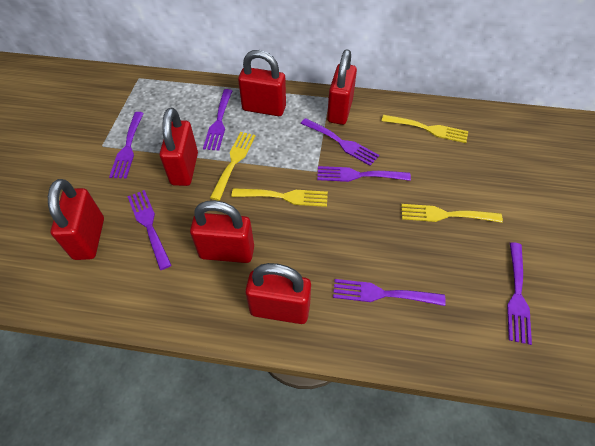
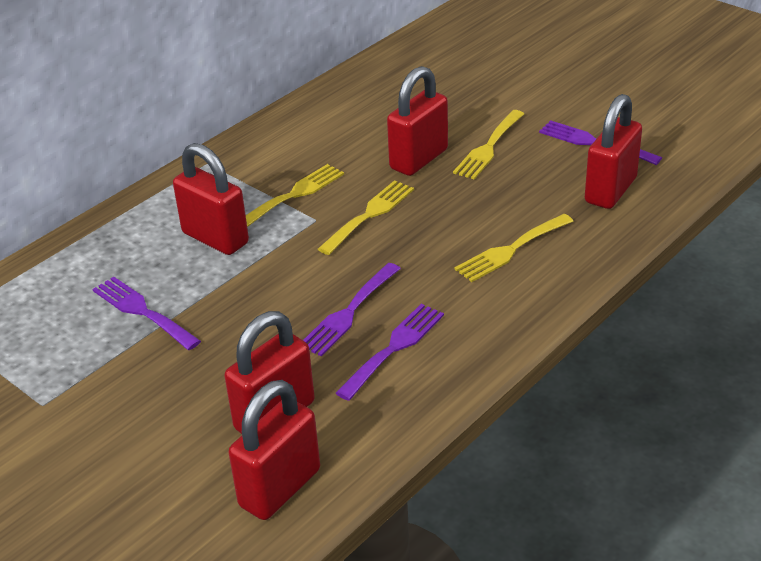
purple fork: 7 -> 4
red padlock: 6 -> 5

